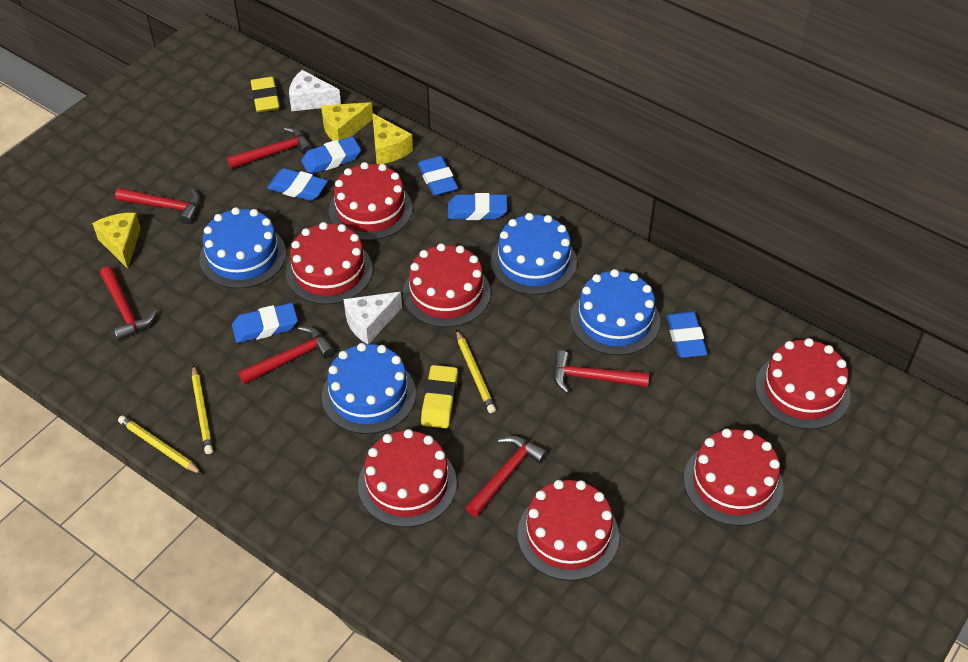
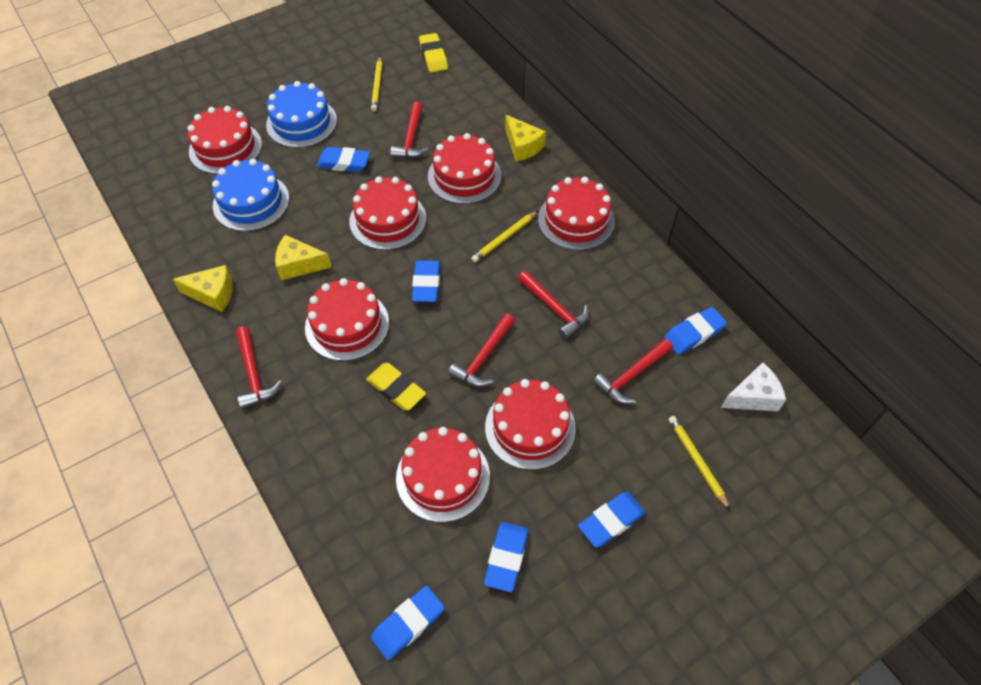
blue cake: 4 -> 2
red hammer: 6 -> 5
white cheese: 2 -> 1

